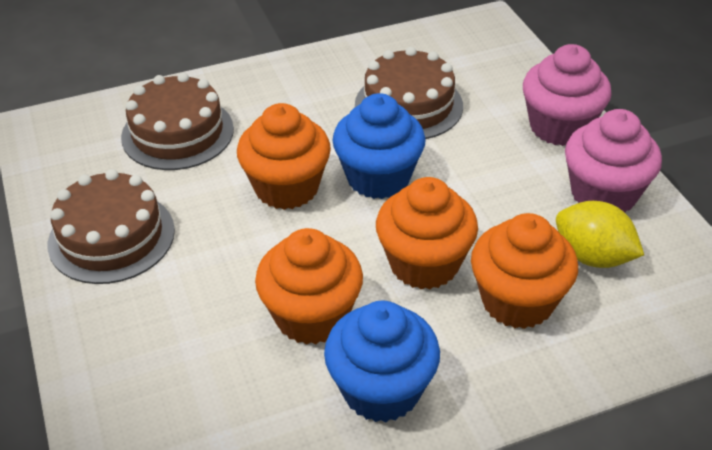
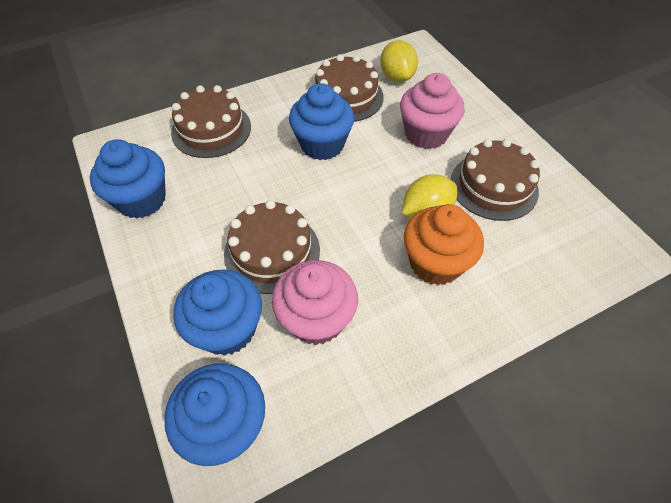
blue cupcake: 2 -> 4
brown cake: 3 -> 4
orange cupcake: 4 -> 1
yellow lemon: 1 -> 2

